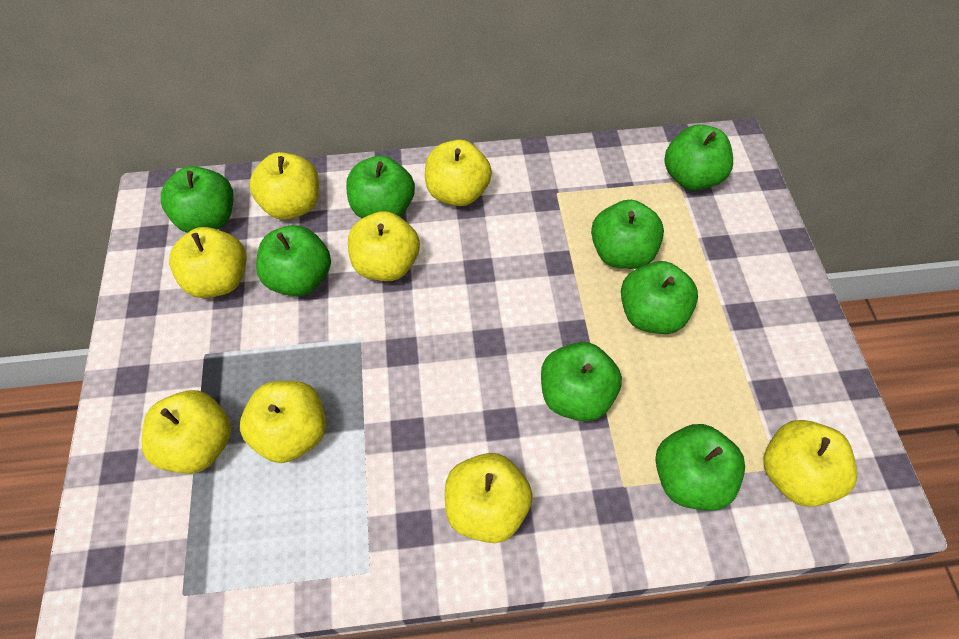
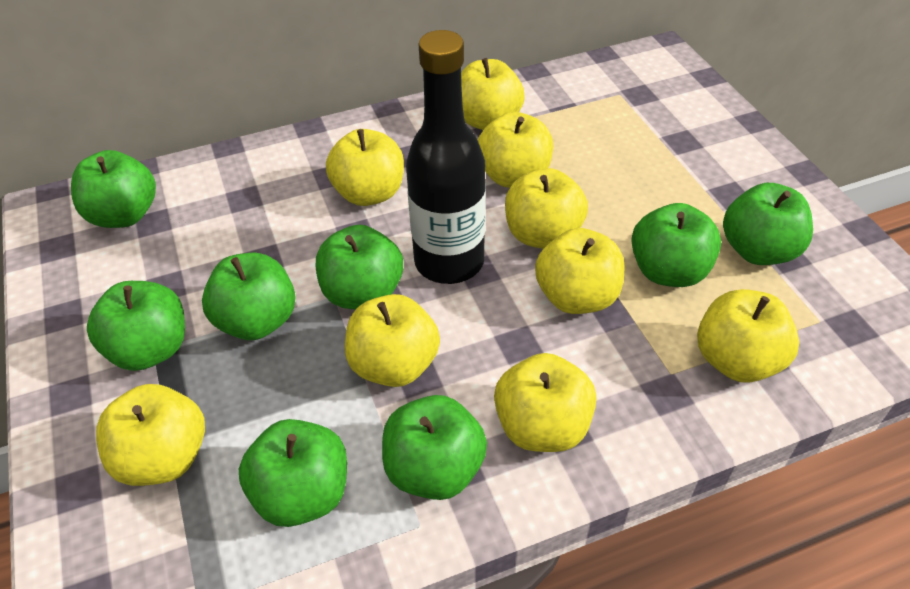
black bottle: 0 -> 1
yellow apple: 8 -> 9

